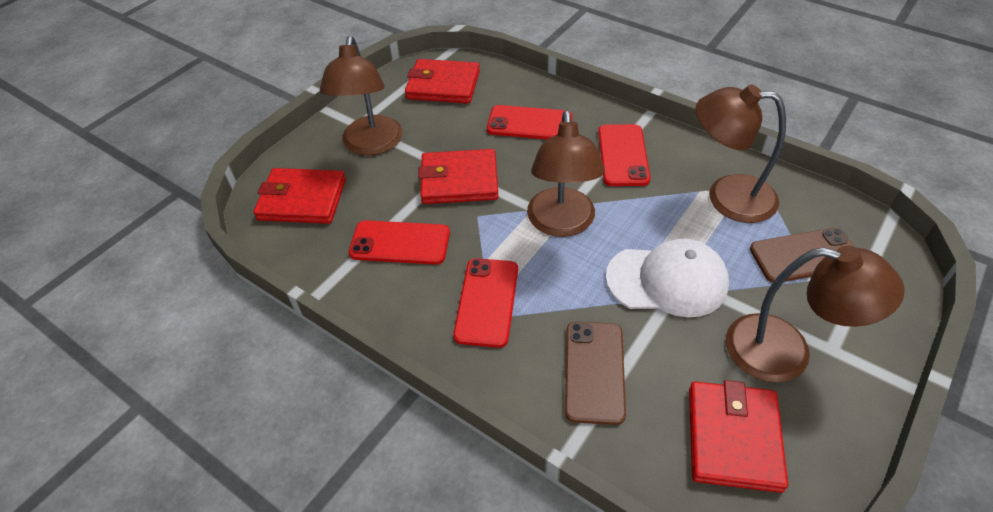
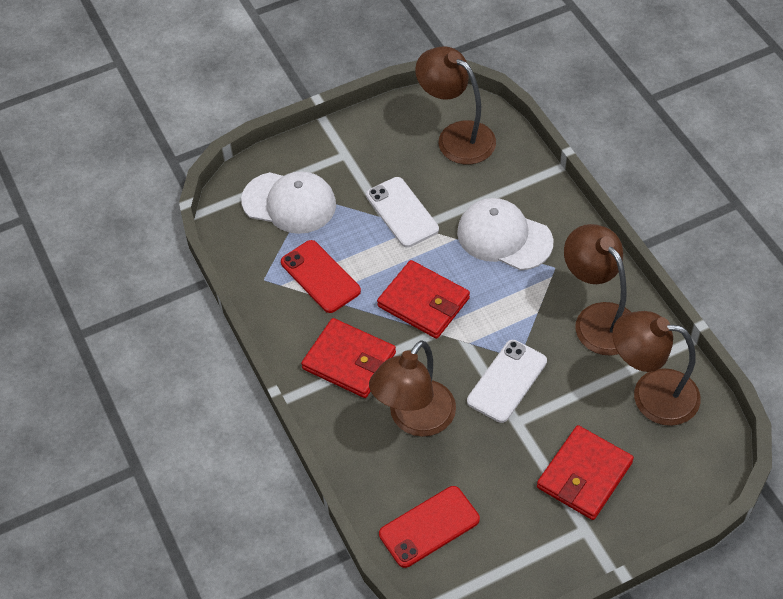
brown phone: 2 -> 0
red phone: 4 -> 2
red wallet: 4 -> 3
white cap: 1 -> 2
white phone: 0 -> 2

